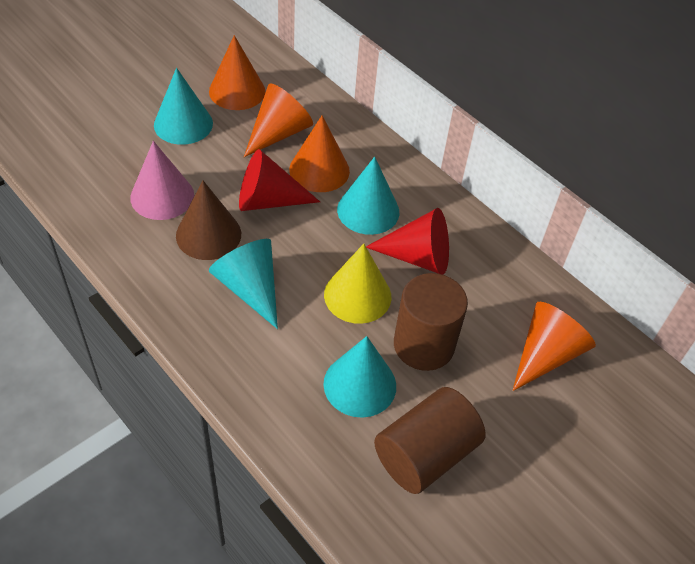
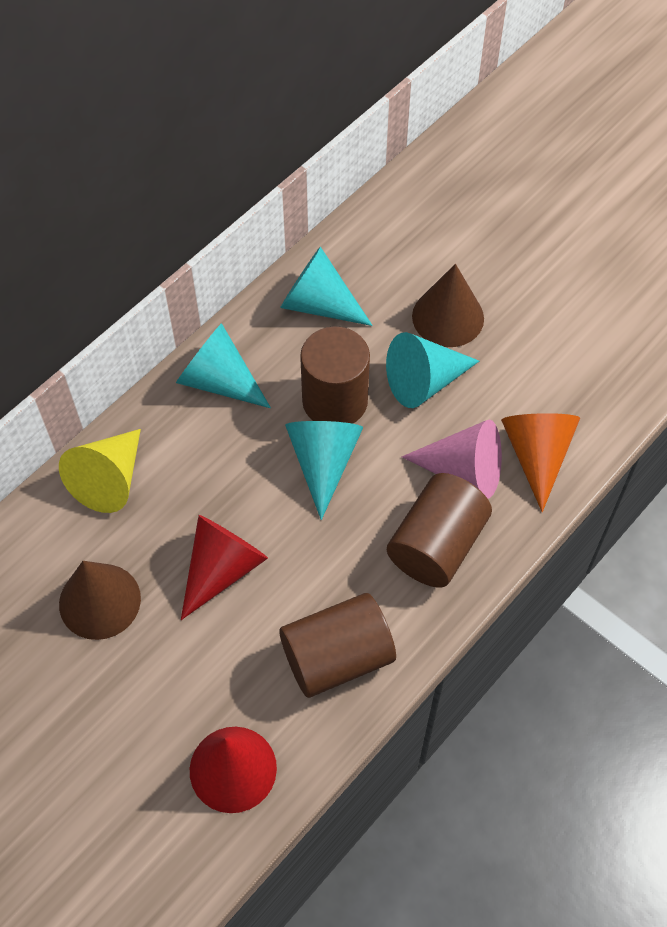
brown cone: 1 -> 2
brown cylinder: 2 -> 3
orange cone: 4 -> 1

